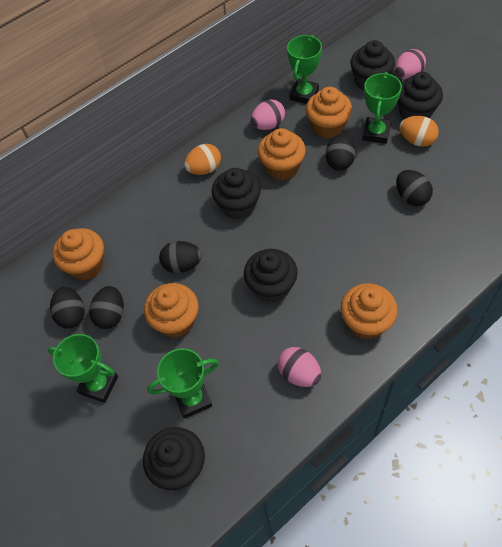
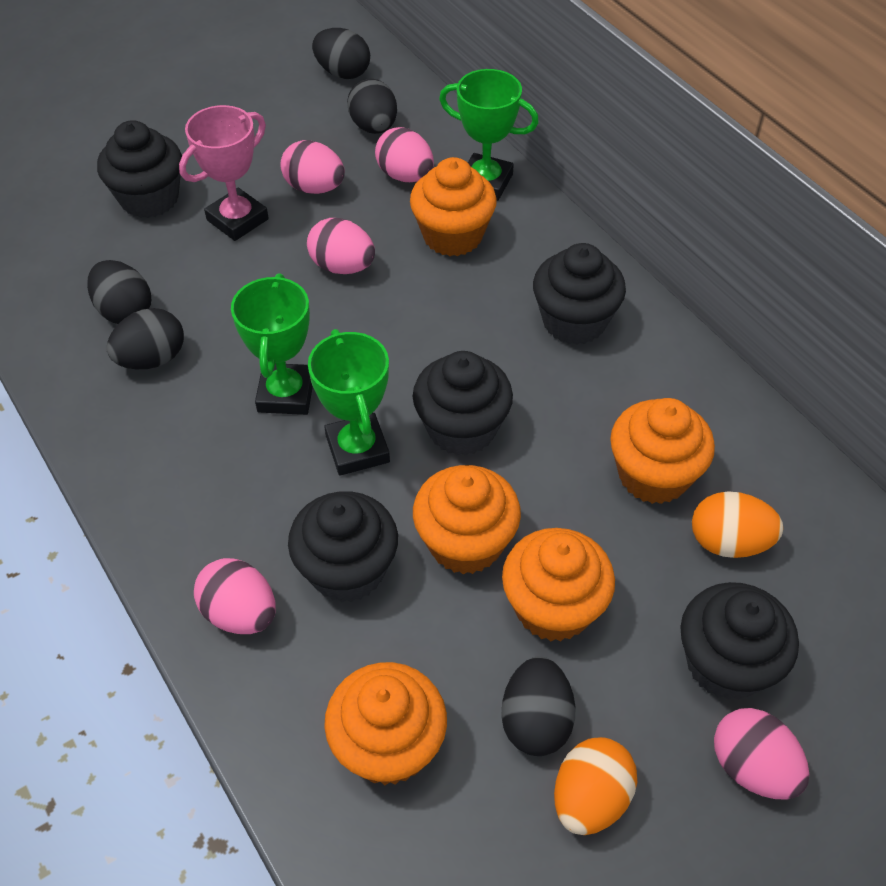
green trophy: 4 -> 3
pink egg: 3 -> 5
pink trophy: 0 -> 1

